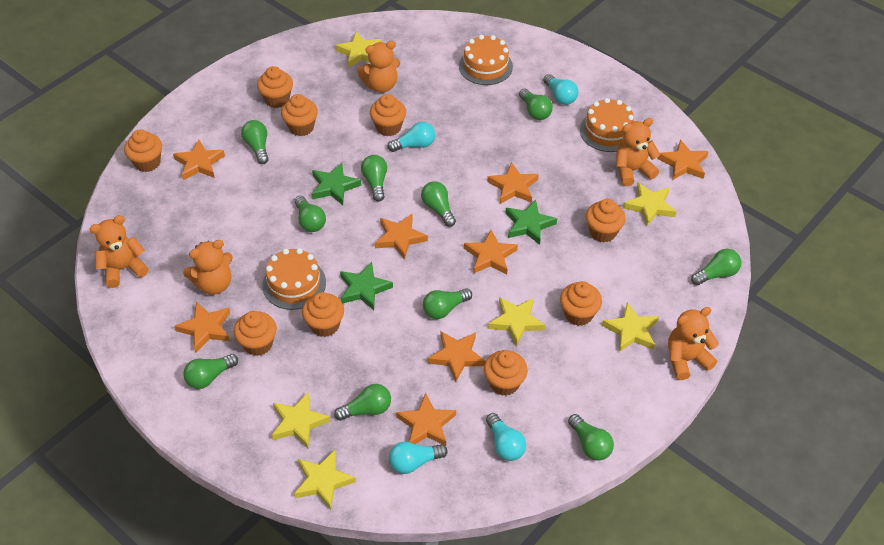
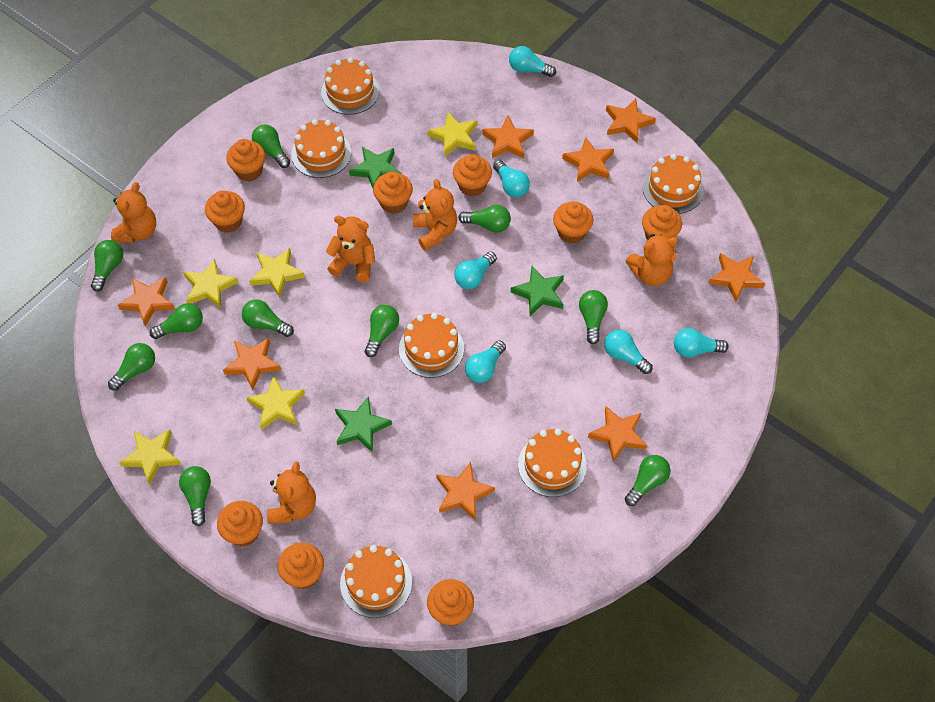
orange cake: 3 -> 6
turquoise light bulb: 4 -> 6
yellow star: 6 -> 5

